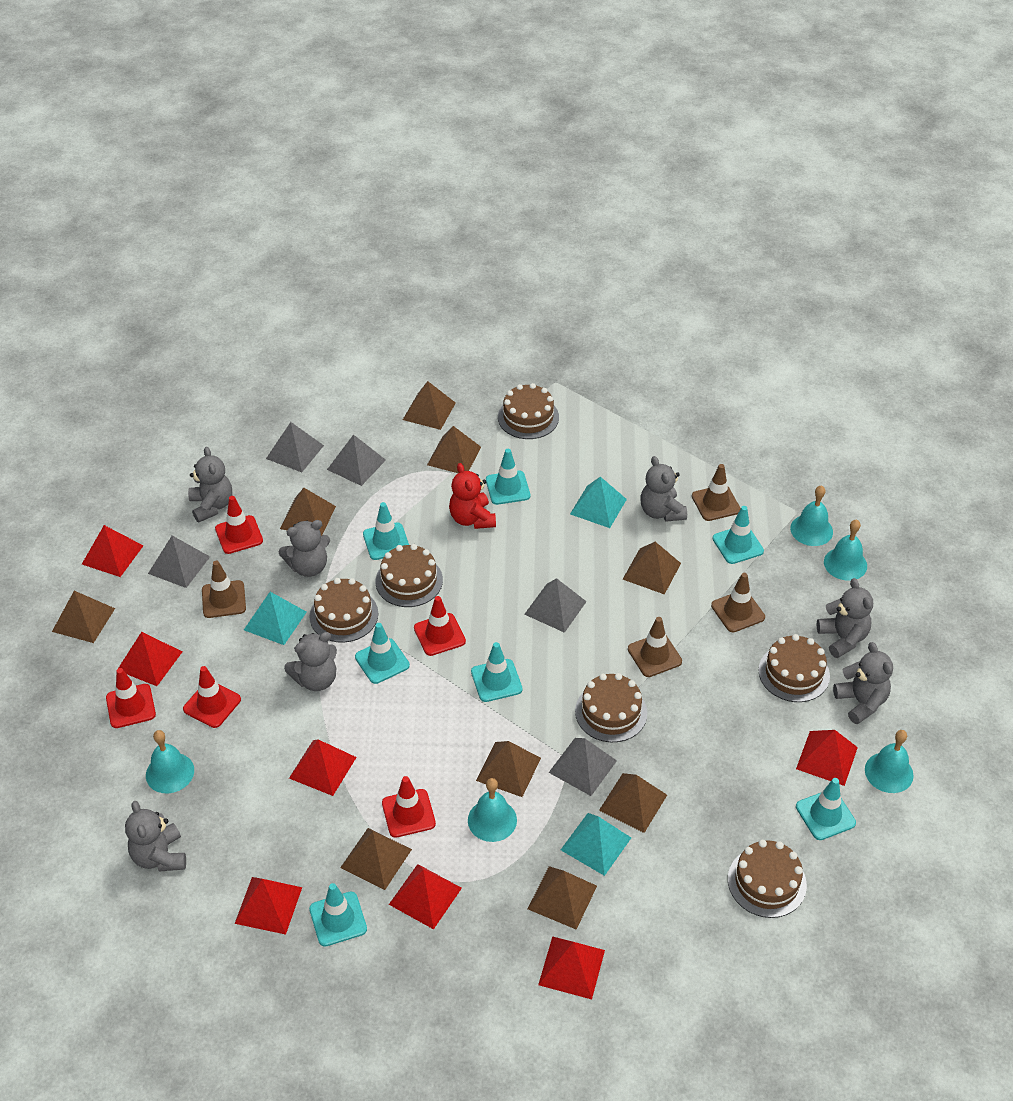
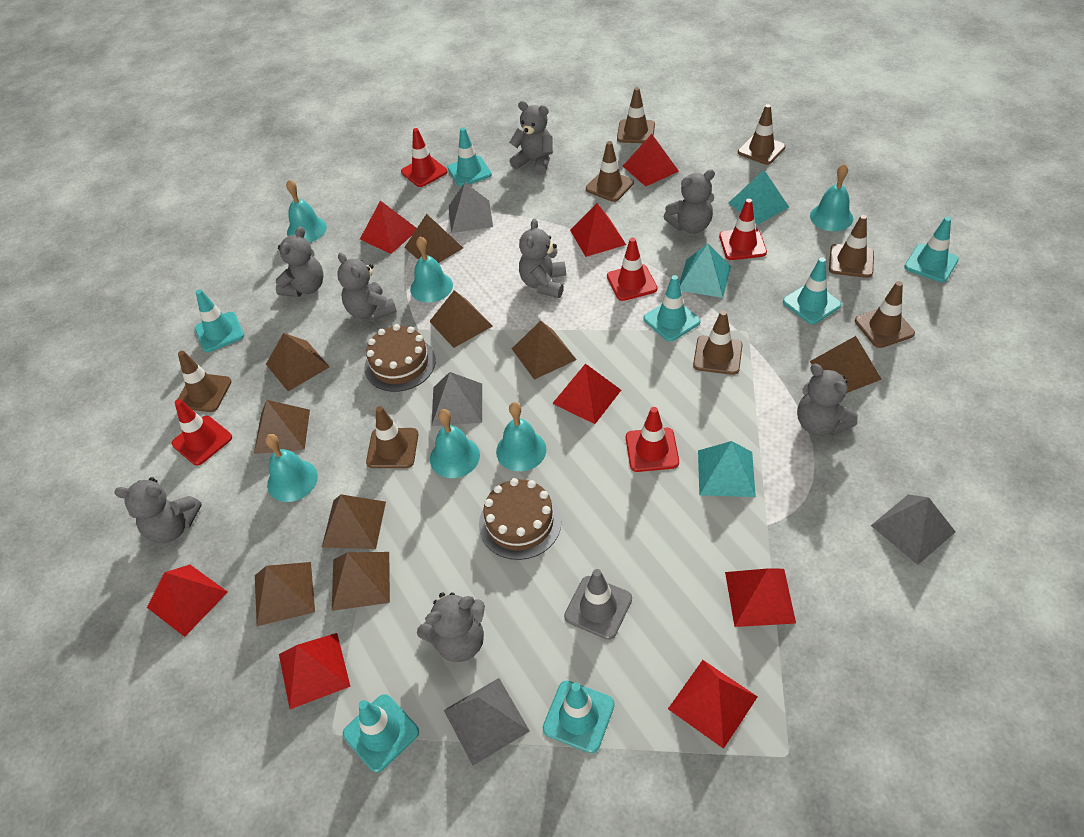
brown cake: 6 -> 2
brown traffic cone: 4 -> 8
grey pyramid: 5 -> 4
grey teddy bear: 7 -> 8
grey traffic cone: 0 -> 1
red pyramid: 7 -> 8
red teddy bear: 1 -> 0
turquoise bell: 5 -> 6

